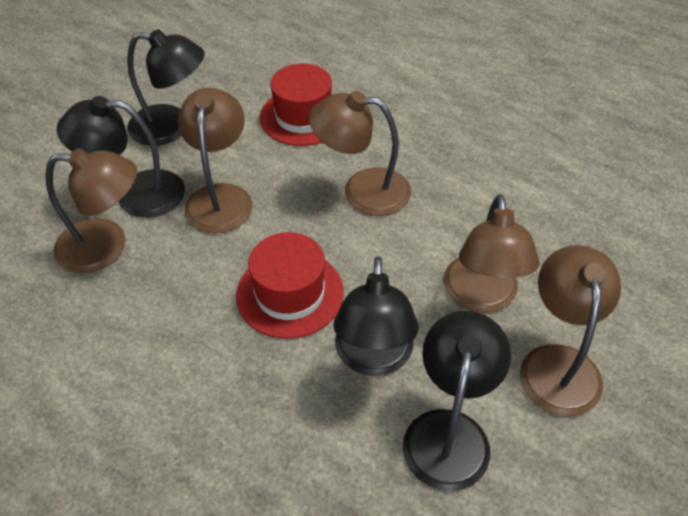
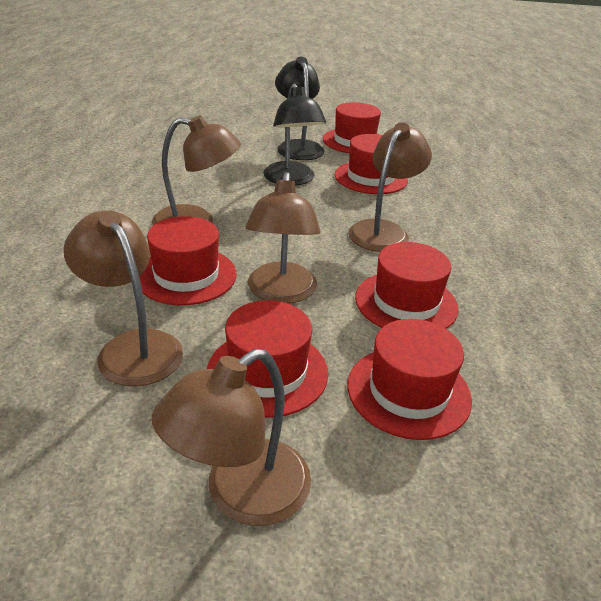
black lamp: 4 -> 2
red hat: 2 -> 6

